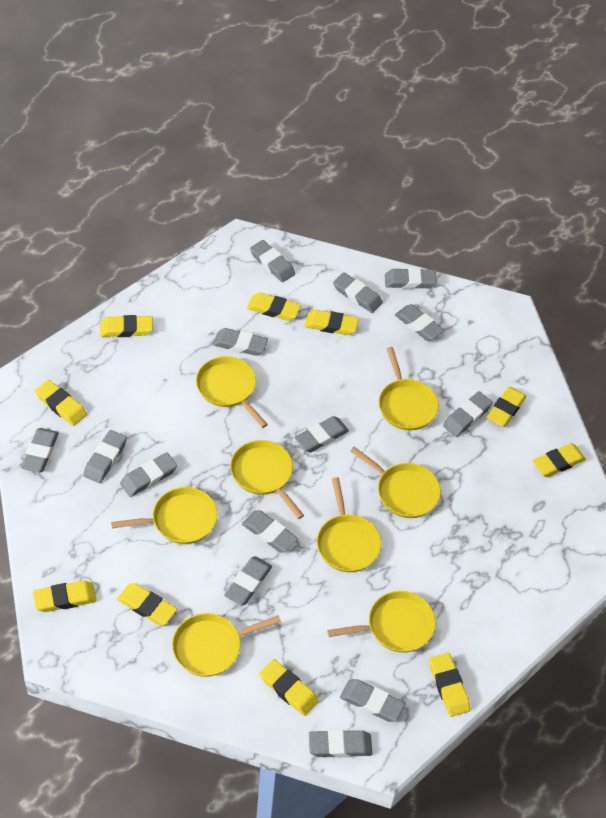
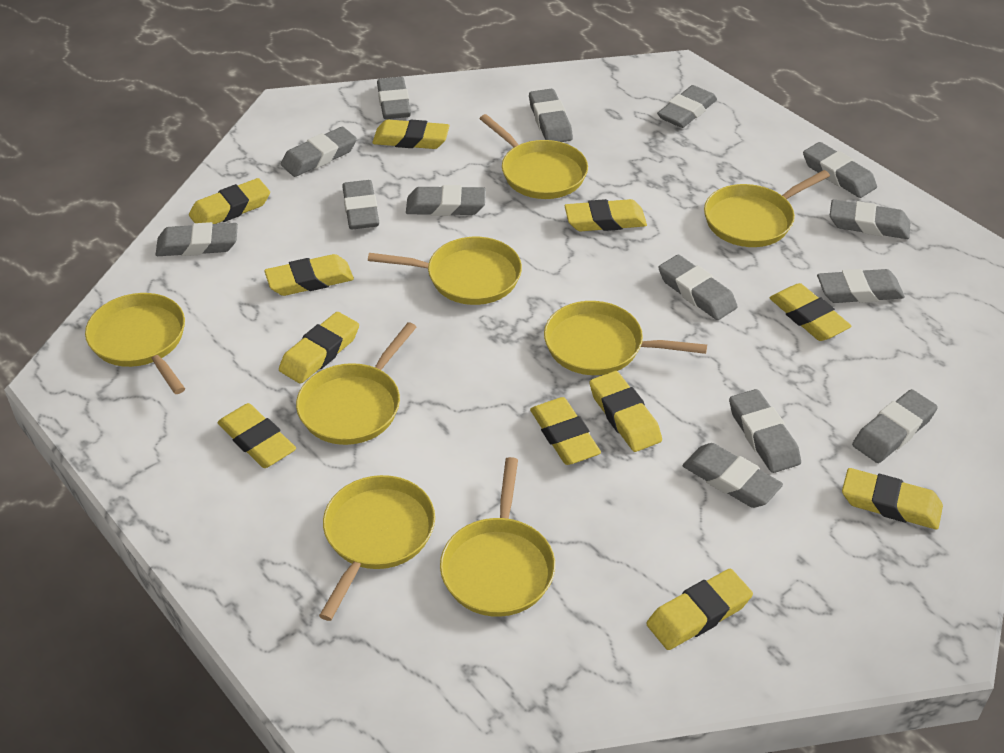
yellow eraser: 10 -> 11

